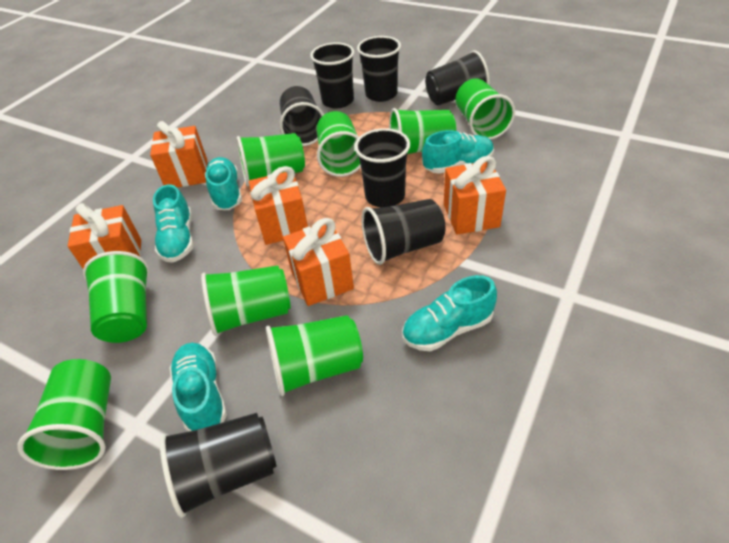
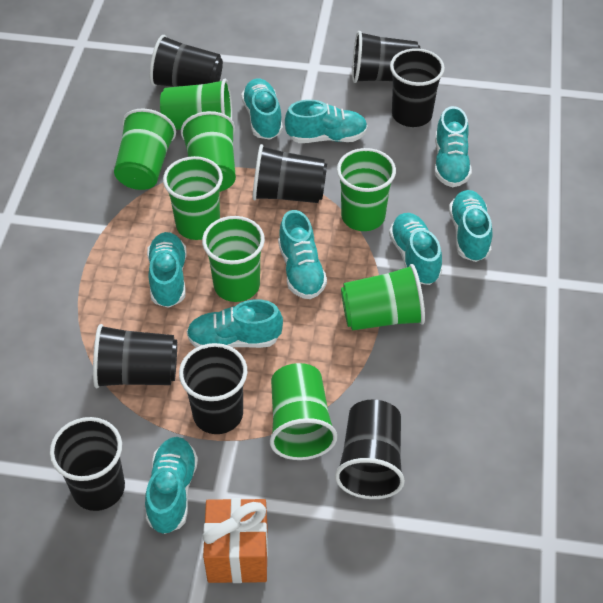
black cup: 7 -> 8
orange gift: 5 -> 1
turquoise shoe: 5 -> 9

